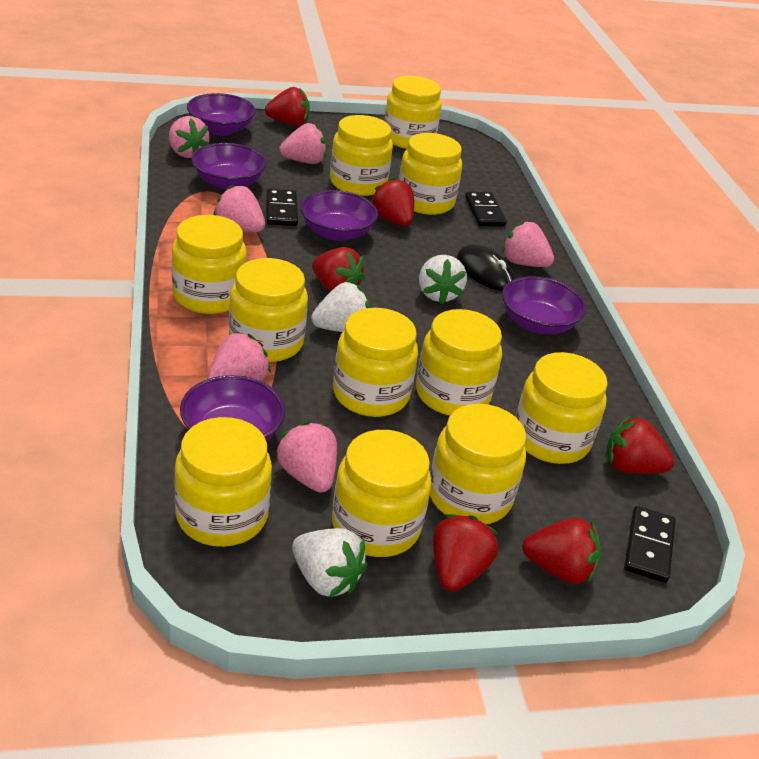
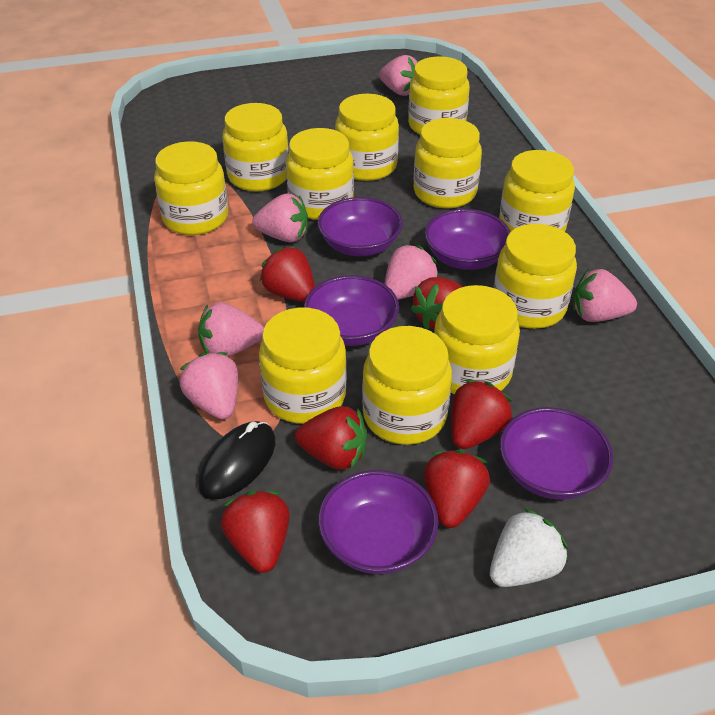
black domino: 3 -> 0
white strawberry: 3 -> 1

